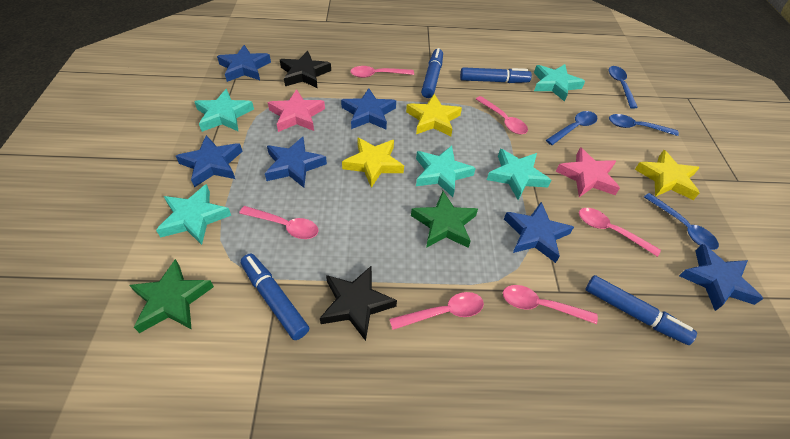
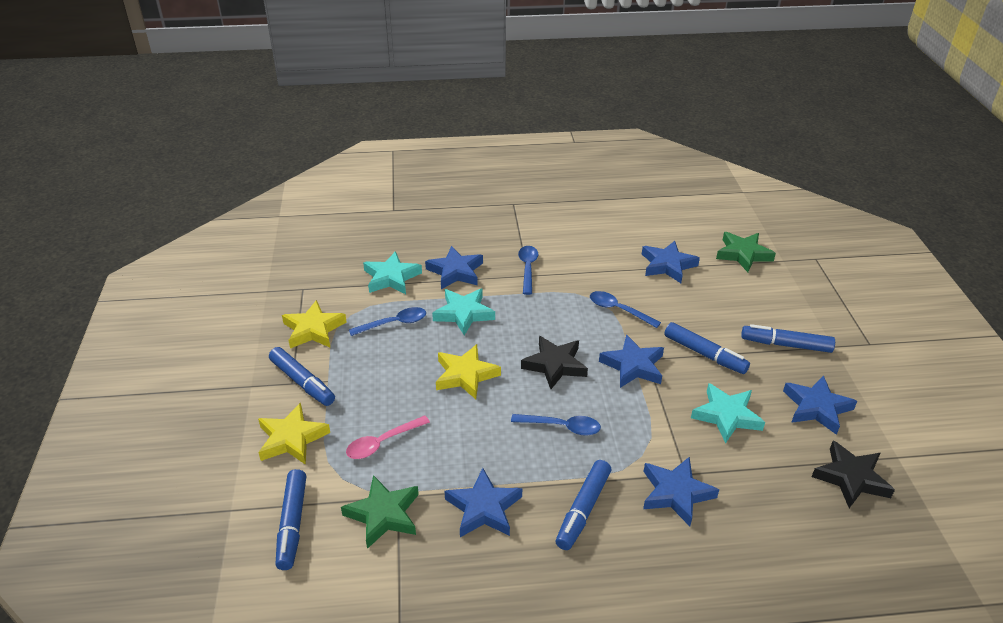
blue marker: 4 -> 5
pink spoon: 6 -> 1
pink star: 2 -> 0
turquoise star: 5 -> 3

